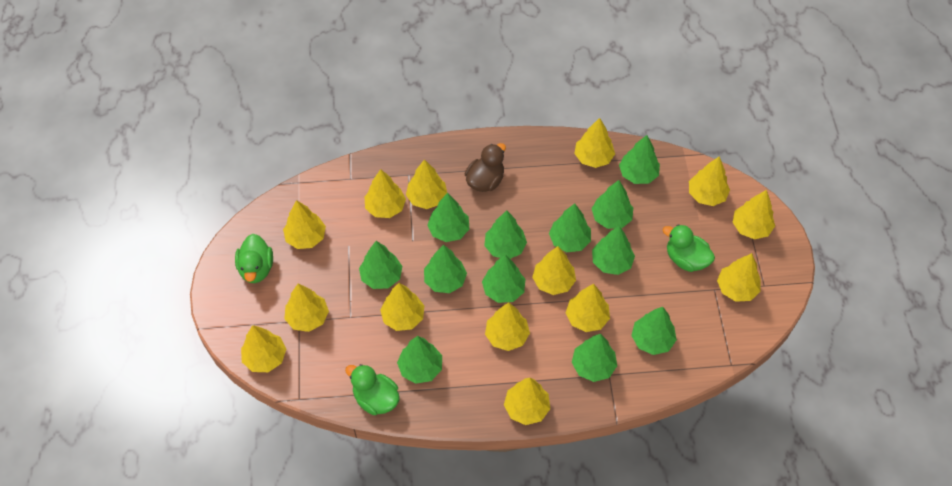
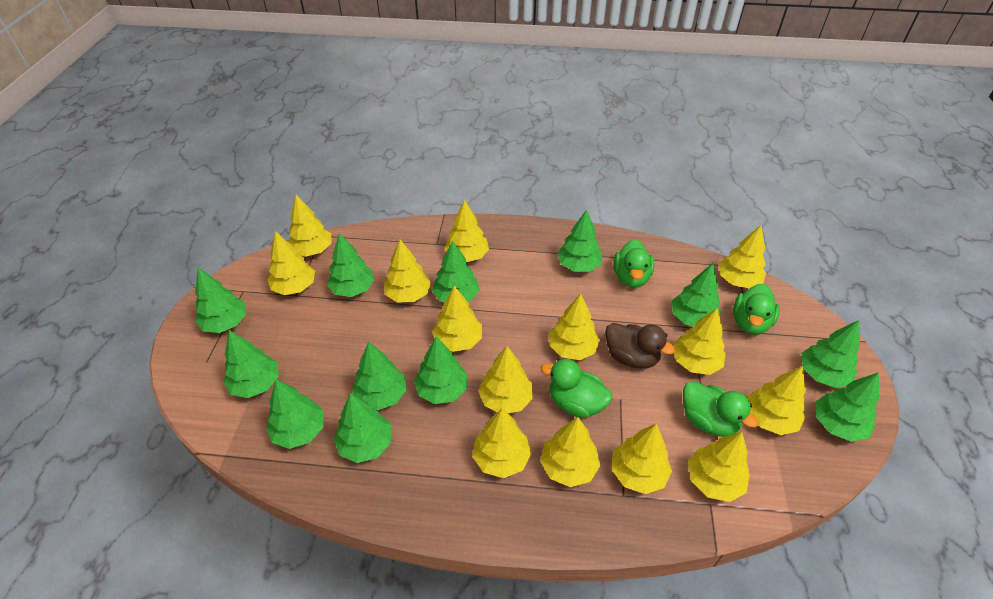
green duck: 3 -> 4

